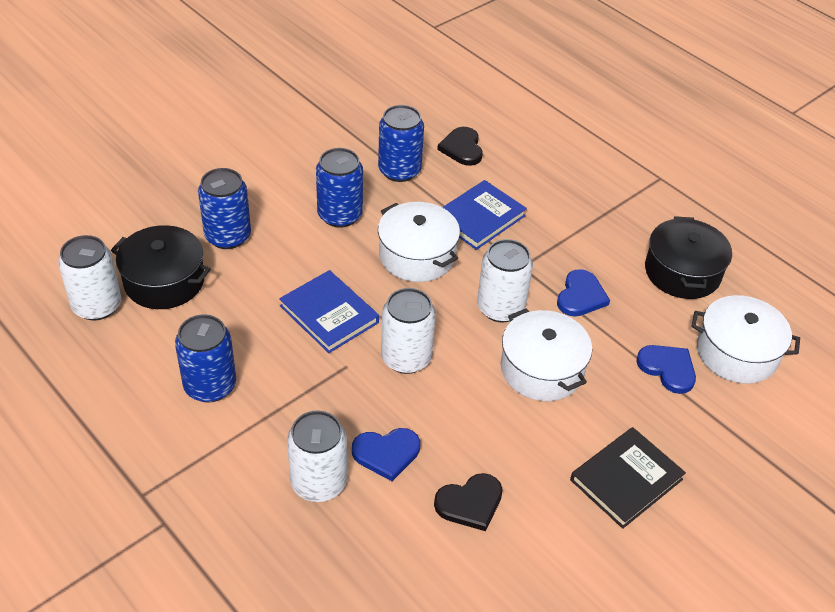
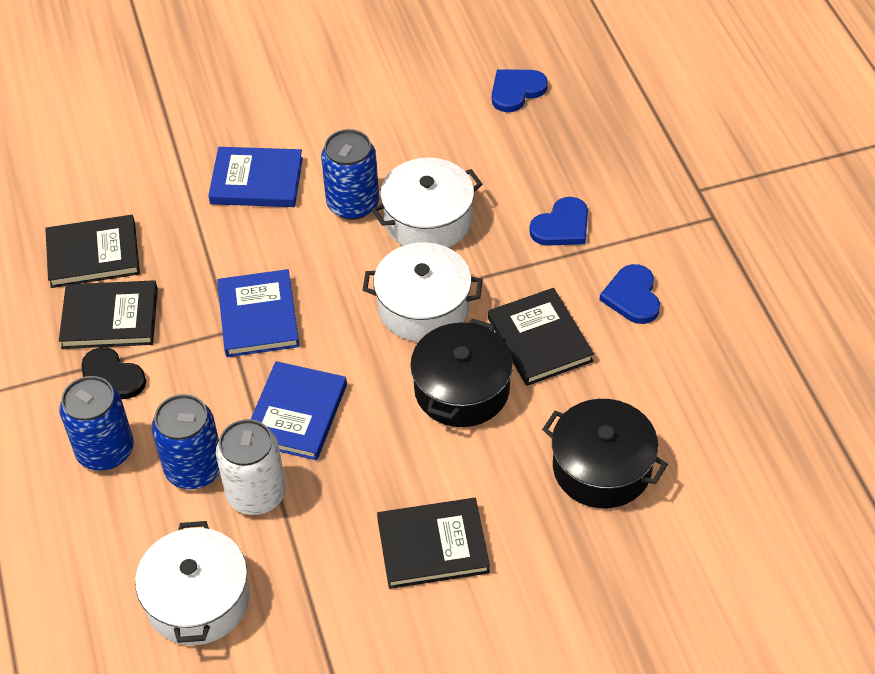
black book: 1 -> 4
black heart: 2 -> 1
blue book: 2 -> 3
blue can: 4 -> 3
white can: 4 -> 1

